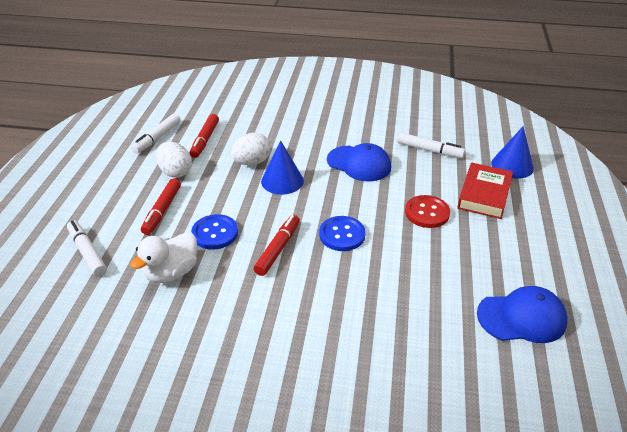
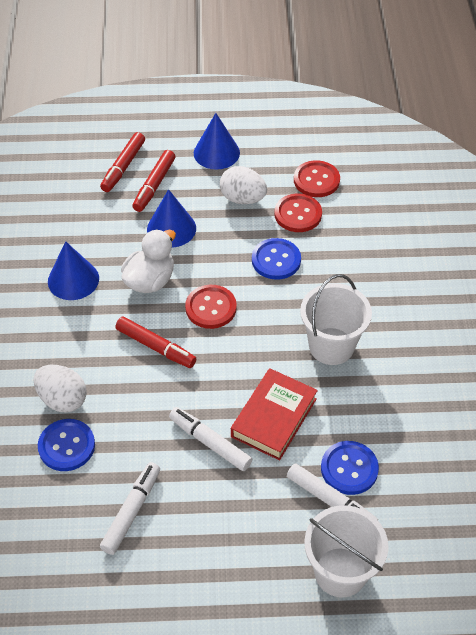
blue button: 2 -> 3
blue cap: 2 -> 0
blue cone: 2 -> 3
red button: 1 -> 3
white bucket: 0 -> 2

